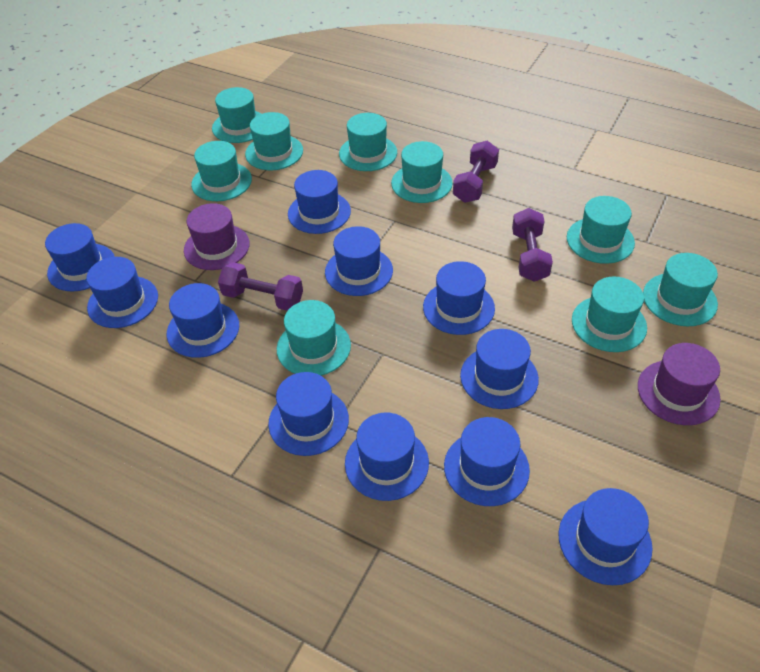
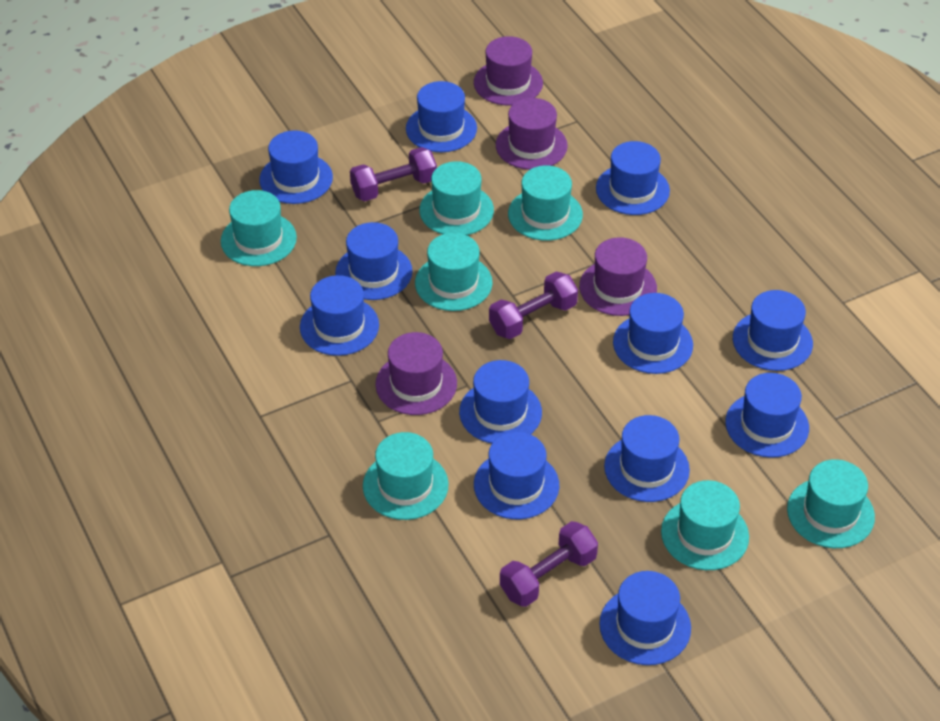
blue hat: 11 -> 12
purple hat: 2 -> 4
turquoise hat: 9 -> 7

